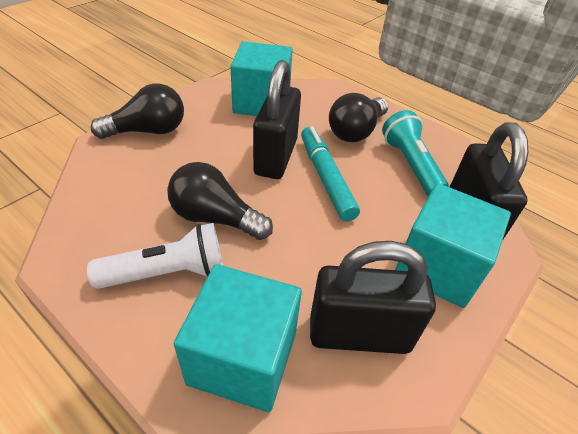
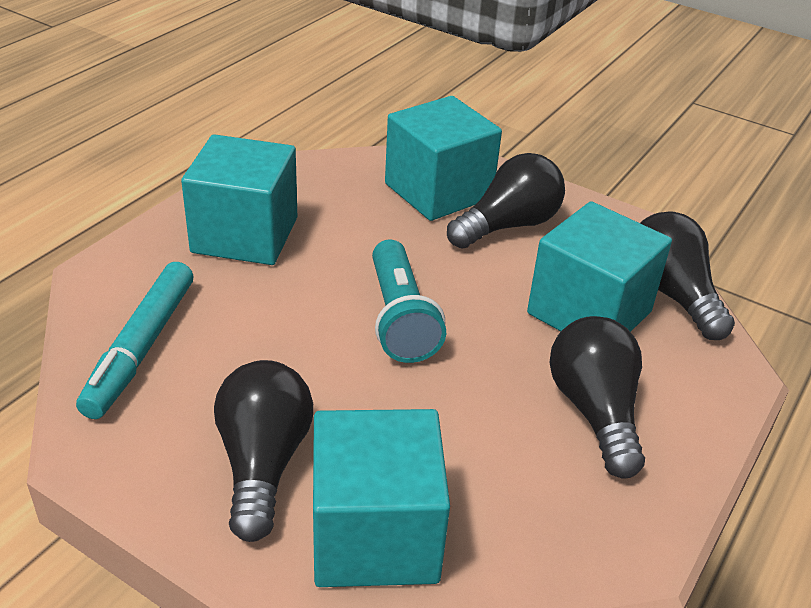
black light bulb: 3 -> 4
black padlock: 3 -> 0
turquoise cube: 3 -> 4
white flashlight: 1 -> 0

